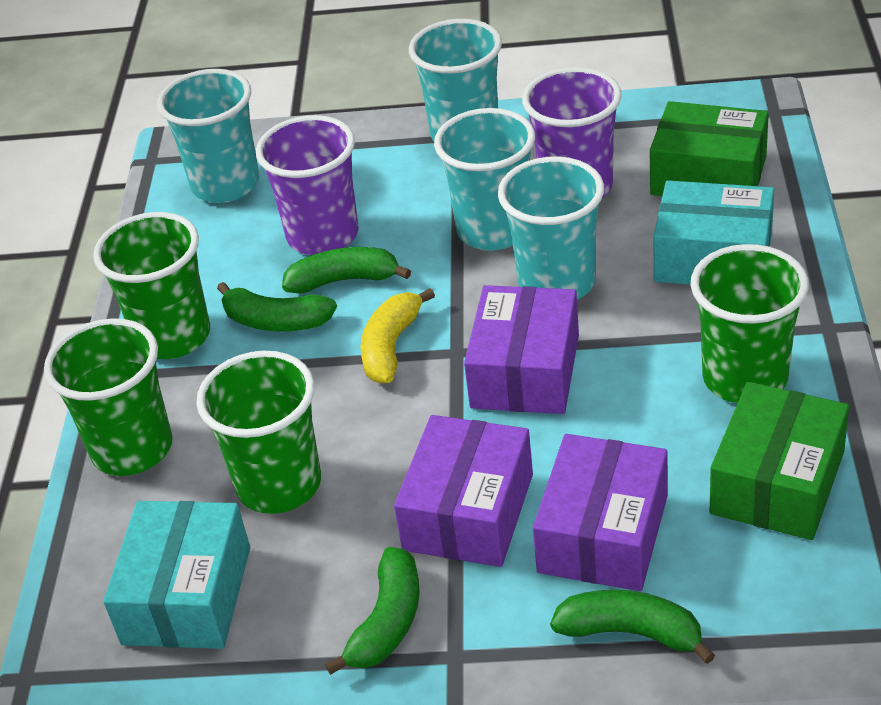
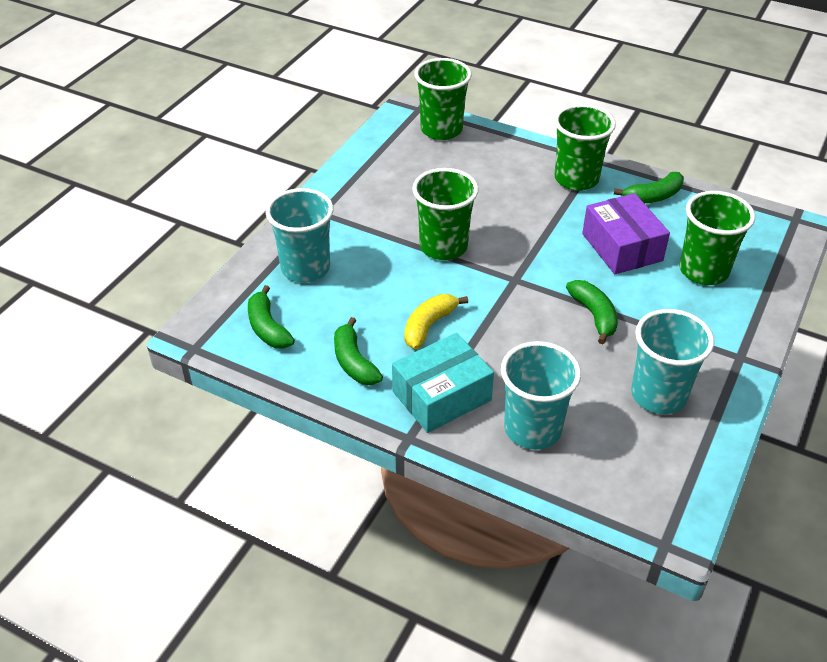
green box: 2 -> 0
purple box: 3 -> 1
purple cup: 2 -> 0
turquoise box: 2 -> 1
turquoise cup: 4 -> 3

